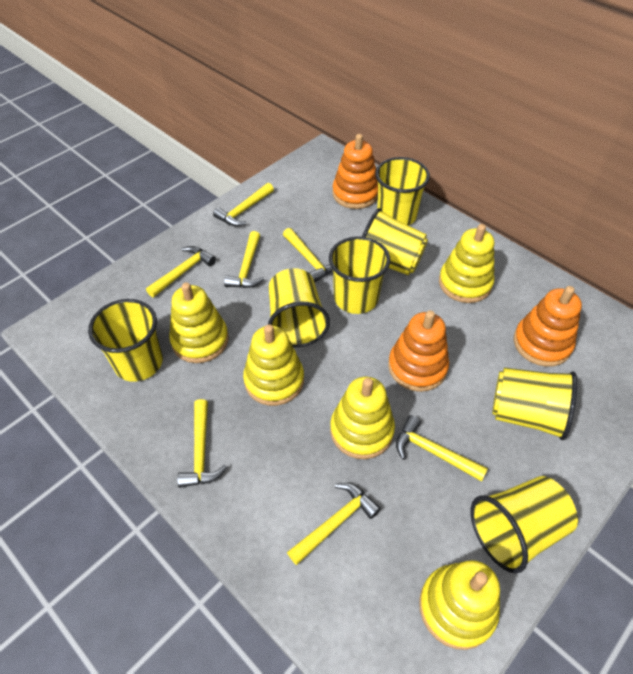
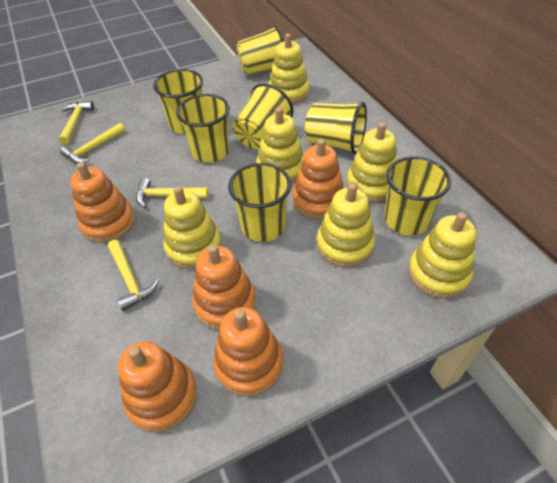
orange stacking toy: 3 -> 5
yellow hammer: 7 -> 4
yellow stacking toy: 5 -> 6

